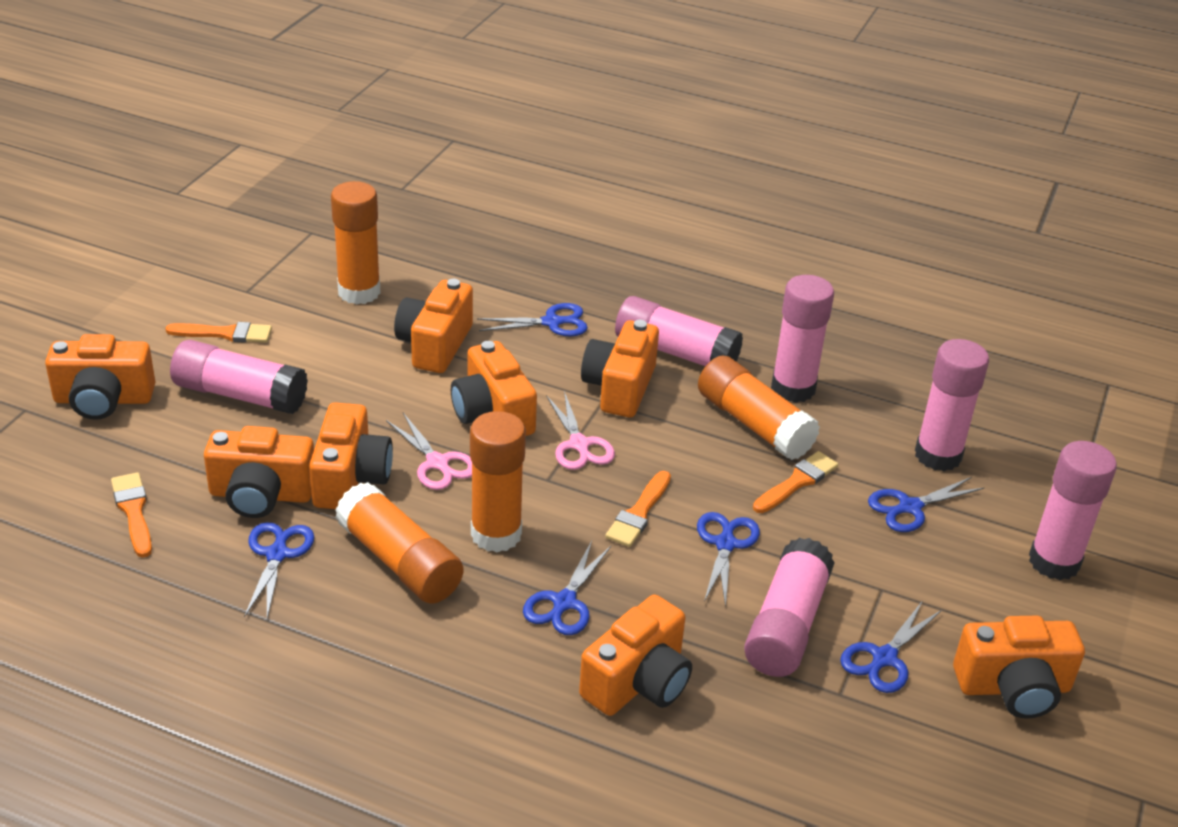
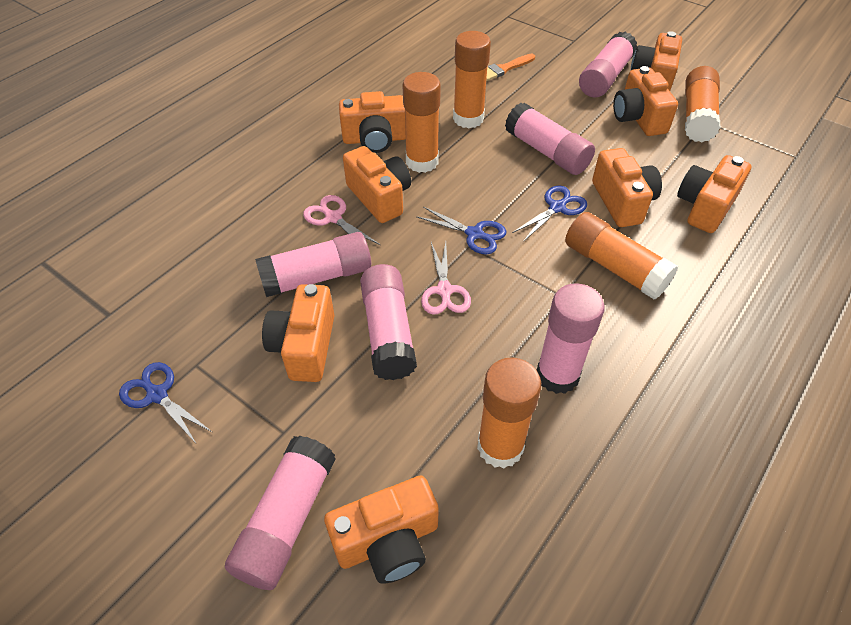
blue scissors: 6 -> 3
orange brush: 4 -> 1
orange glue stick: 4 -> 5

